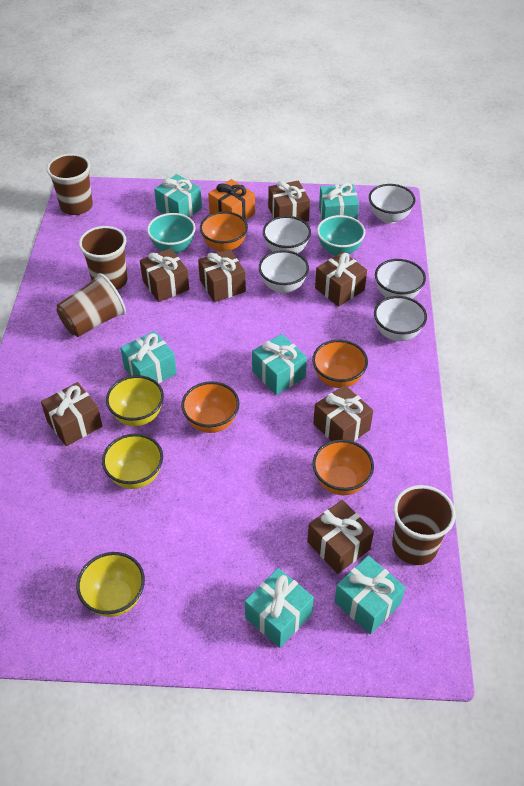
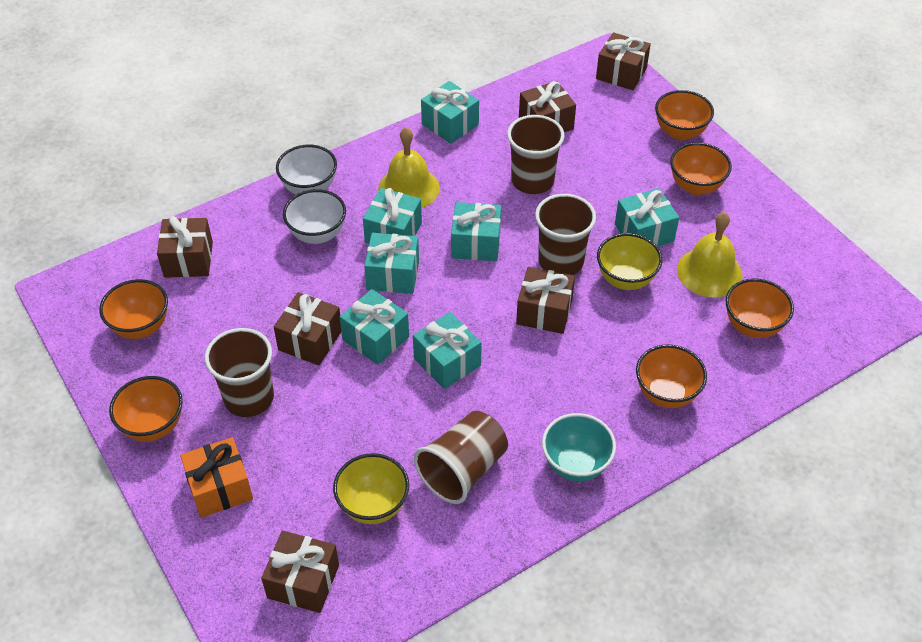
brown gift: 7 -> 6
orange bowl: 4 -> 6
turquoise bowl: 2 -> 1
turquoise gift: 6 -> 7
white bowl: 5 -> 2
yellow bell: 0 -> 2
yellow bowl: 3 -> 2

